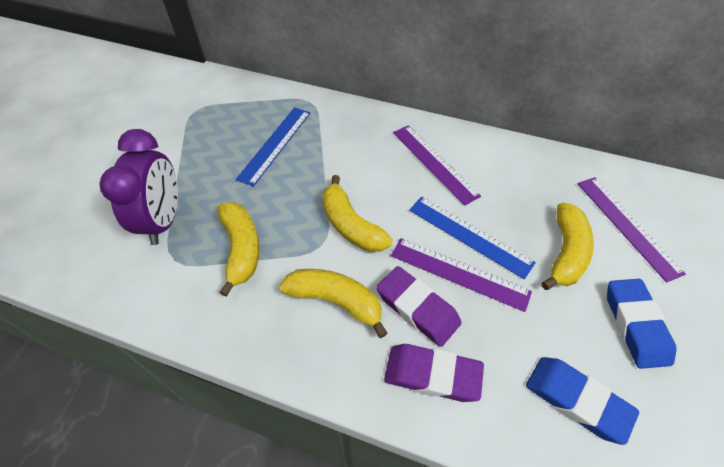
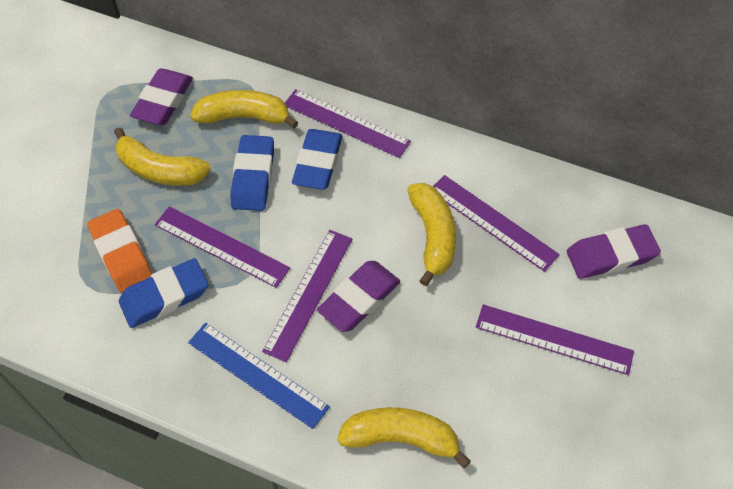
blue eraser: 2 -> 3
blue ruler: 2 -> 1
orange eraser: 0 -> 1
purple clock: 1 -> 0
purple eraser: 2 -> 3
purple ruler: 3 -> 5

